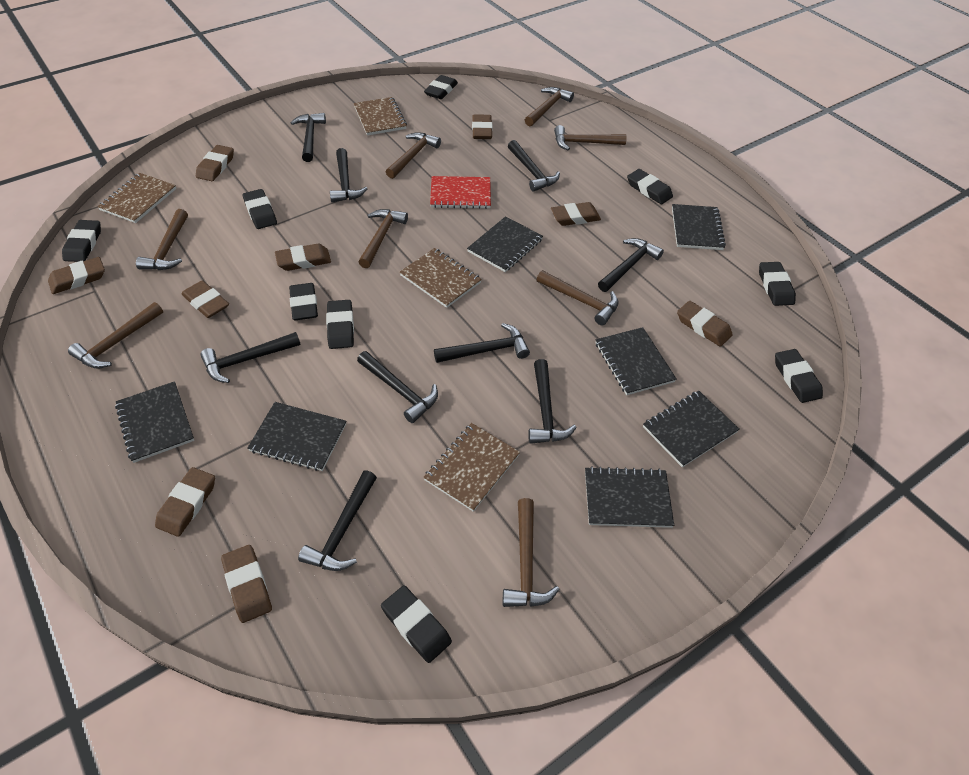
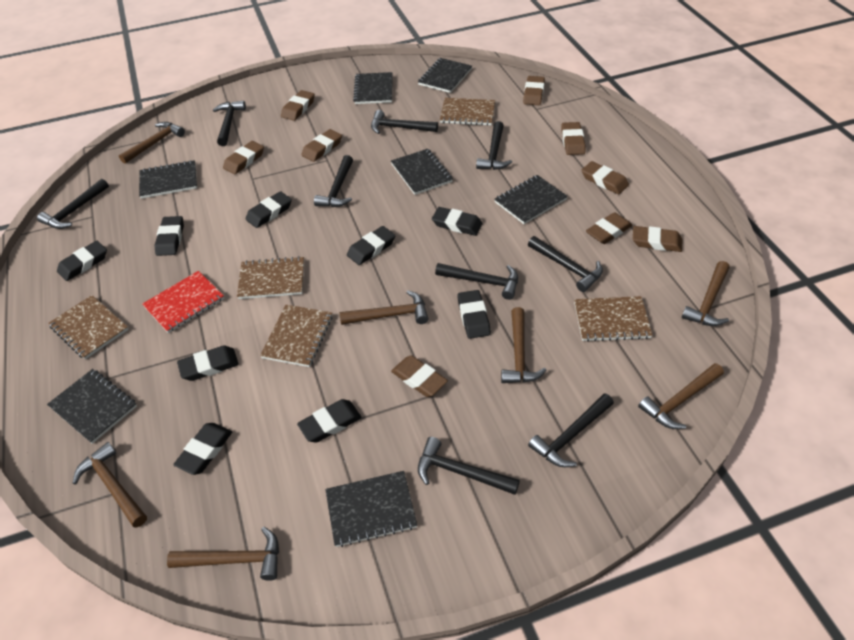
brown hammer: 8 -> 7
brown notebook: 4 -> 5

